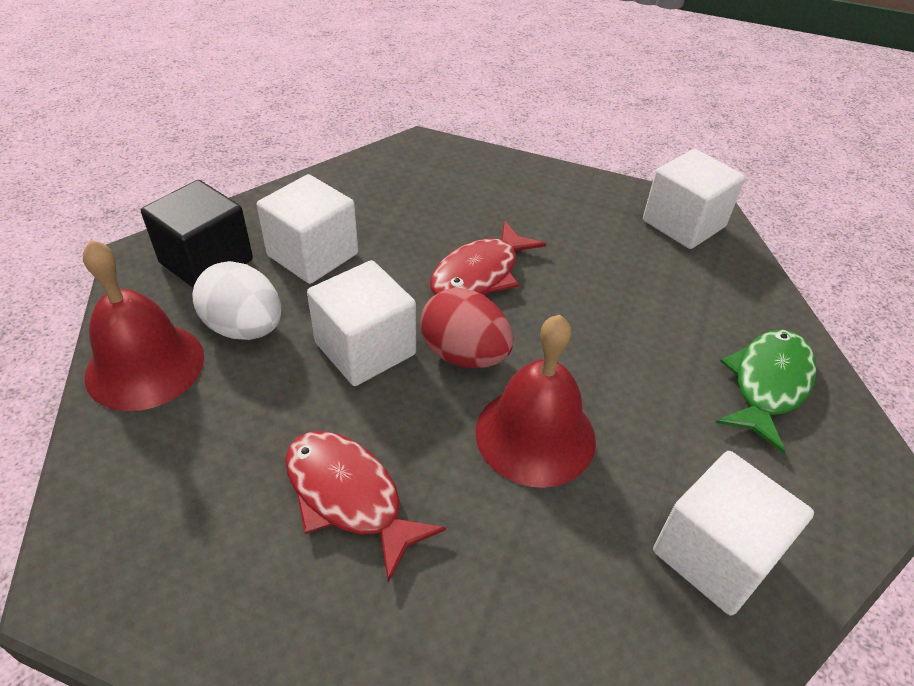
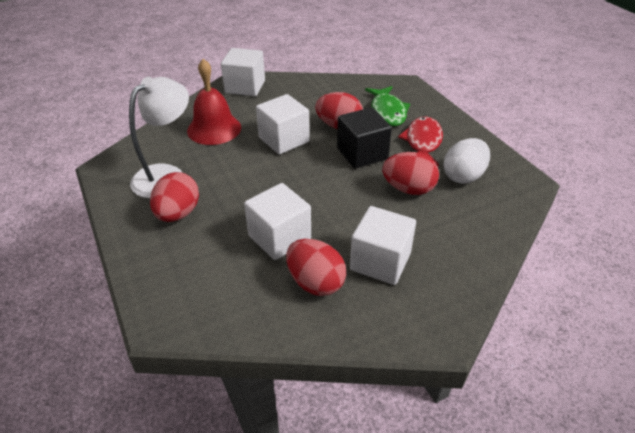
red bell: 2 -> 1
red egg: 1 -> 4
red fish: 2 -> 1
white lamp: 0 -> 1

